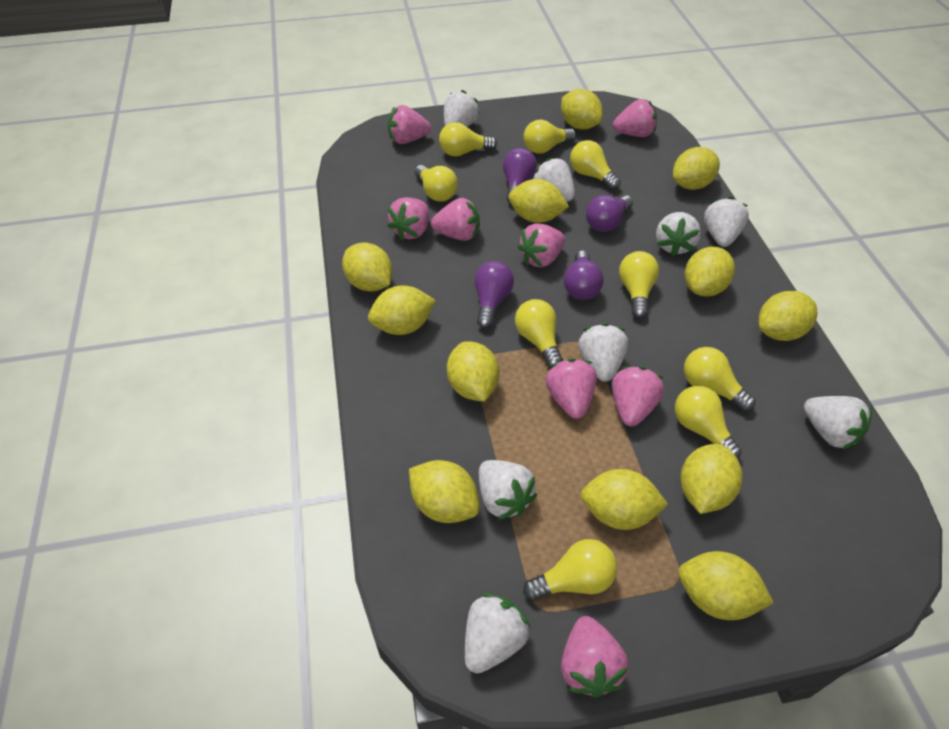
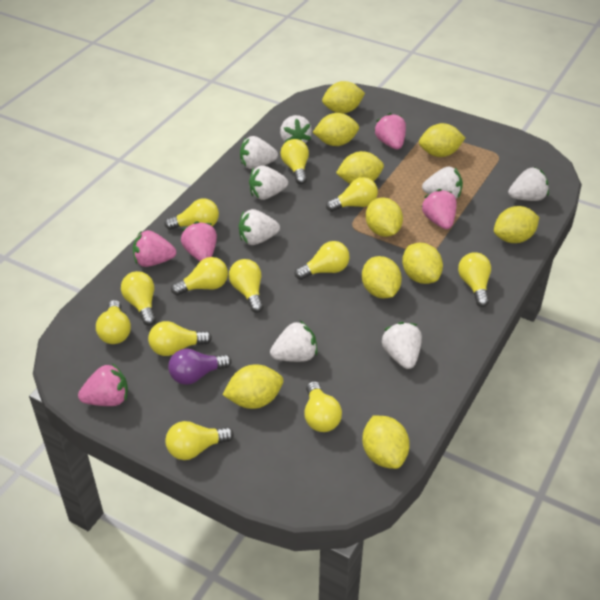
pink strawberry: 8 -> 5
purple light bulb: 4 -> 1
yellow lemon: 12 -> 10
yellow light bulb: 9 -> 12

